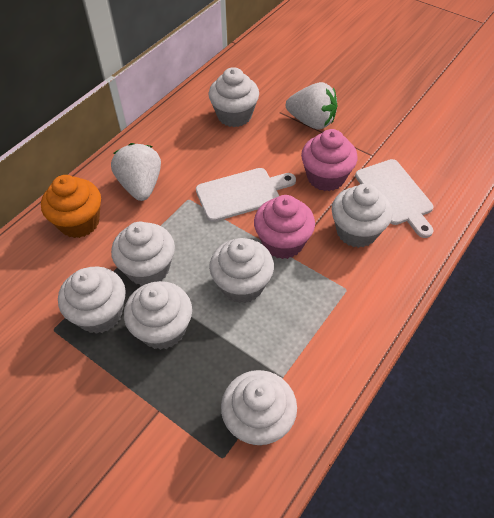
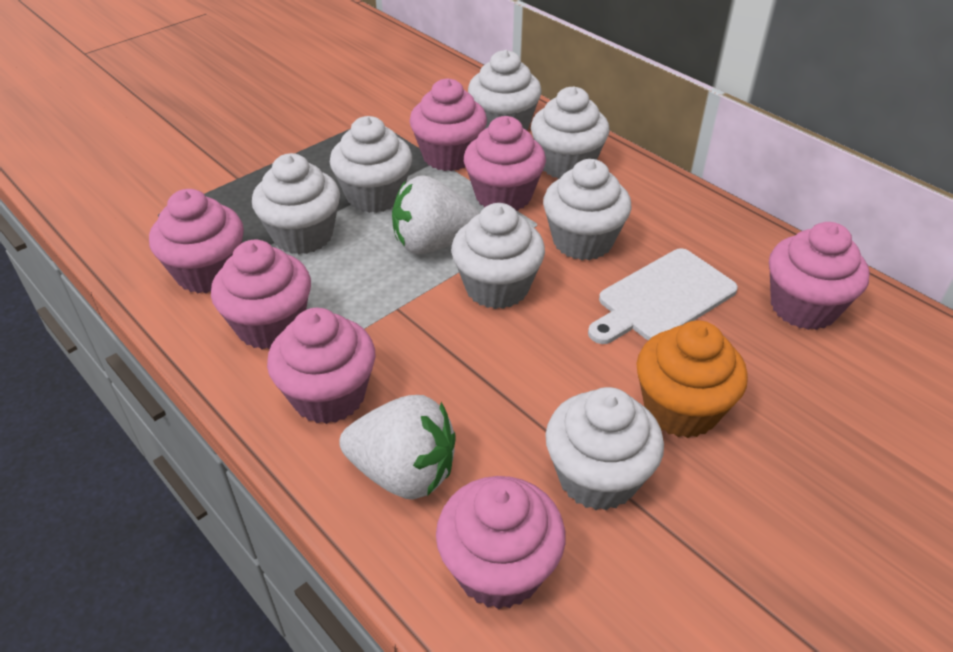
pink cupcake: 2 -> 7
white cutting board: 2 -> 1

